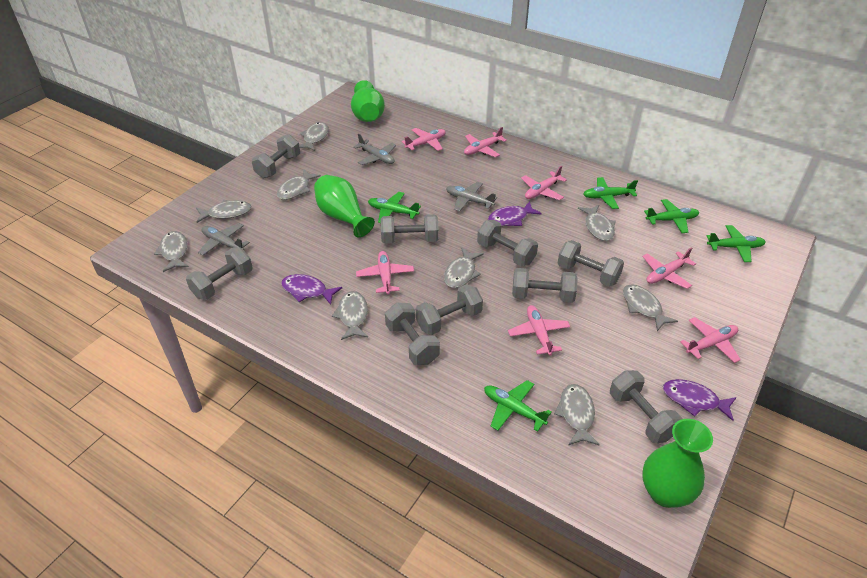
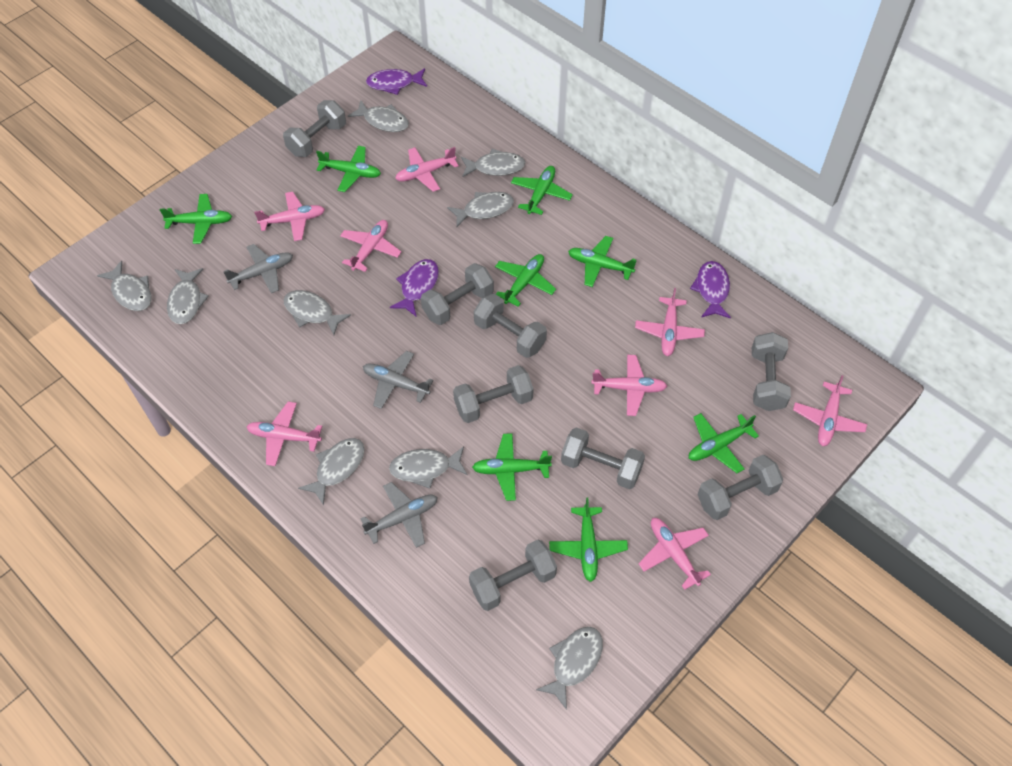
green plane: 5 -> 8
green vase: 3 -> 0
grey dumbbell: 9 -> 8
pink plane: 7 -> 8

